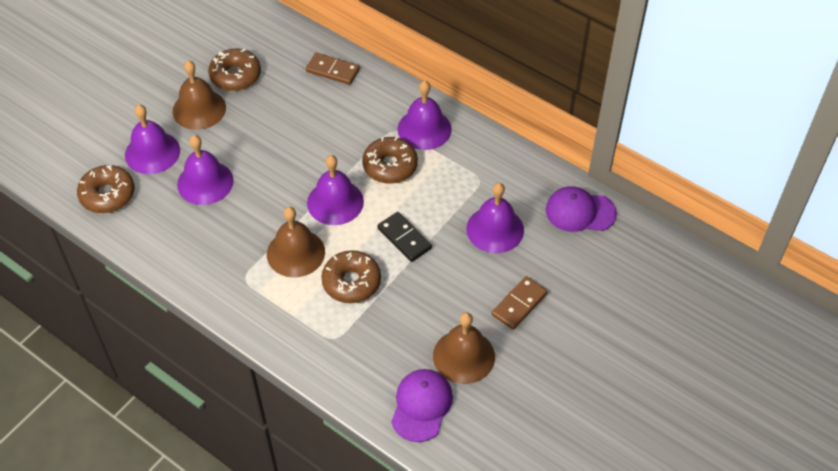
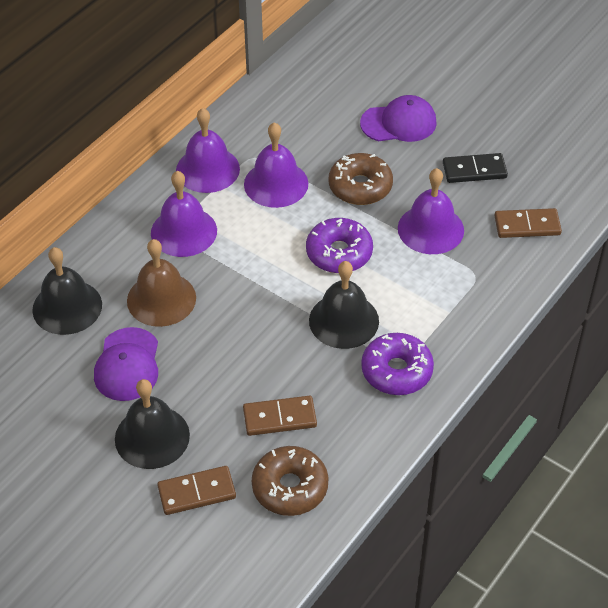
black bell: 0 -> 3
brown bell: 3 -> 1
brown domino: 2 -> 3
brown donut: 4 -> 2
purple bell: 5 -> 4
purple donut: 0 -> 2

